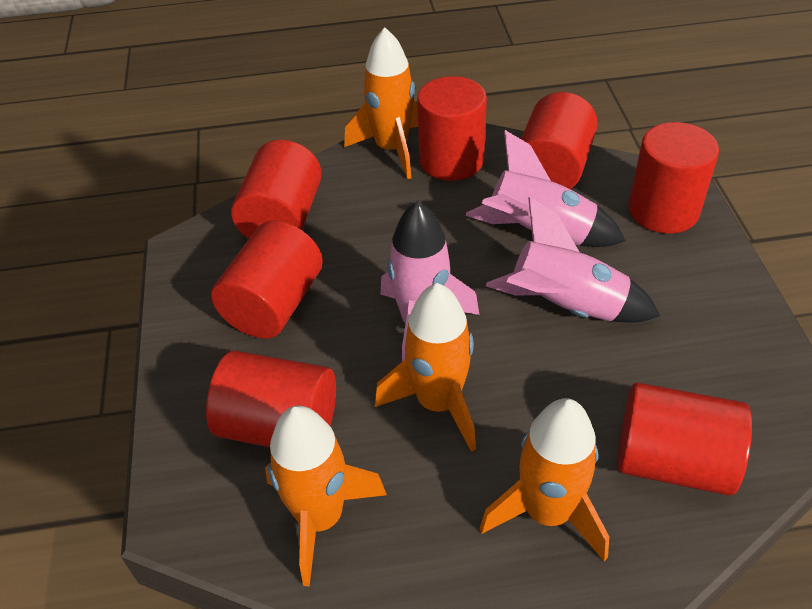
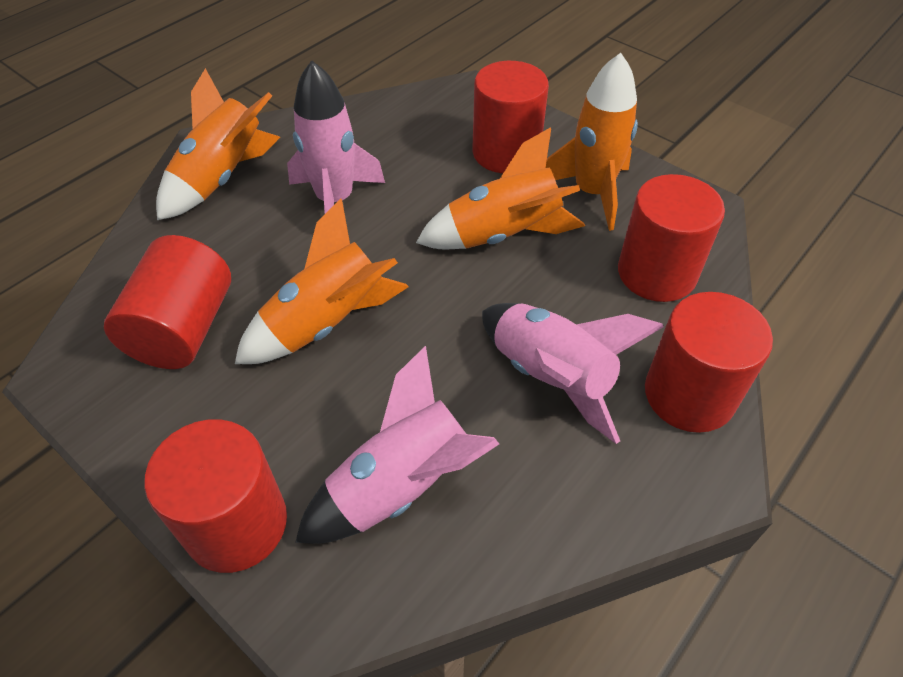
red cylinder: 7 -> 5

